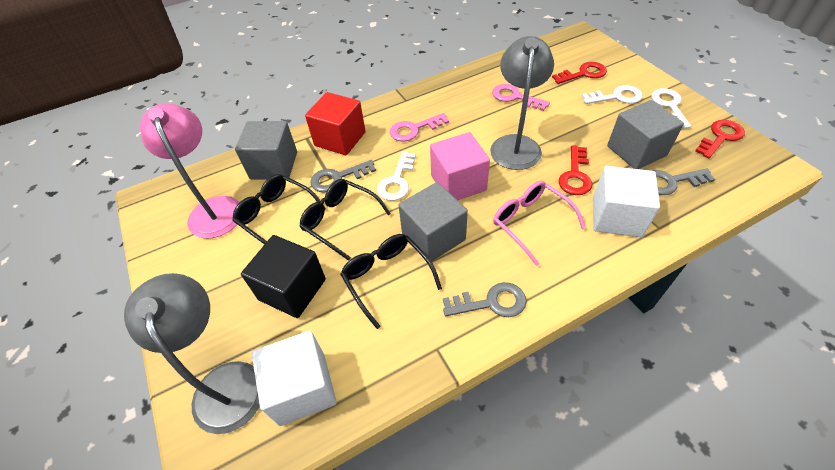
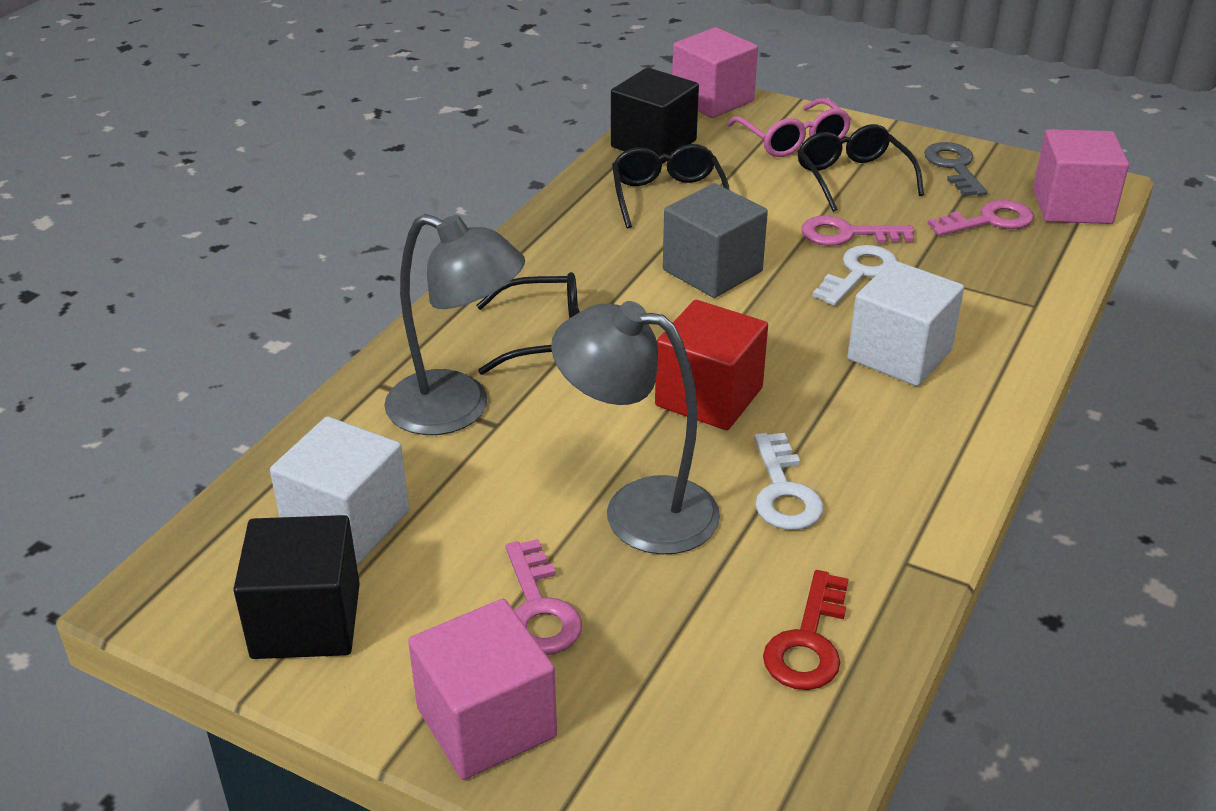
black cube: 1 -> 2
grey cube: 3 -> 1
grey key: 3 -> 1
pink cube: 1 -> 3
pink key: 2 -> 3
pink lamp: 1 -> 0
red key: 3 -> 1
white key: 3 -> 2

